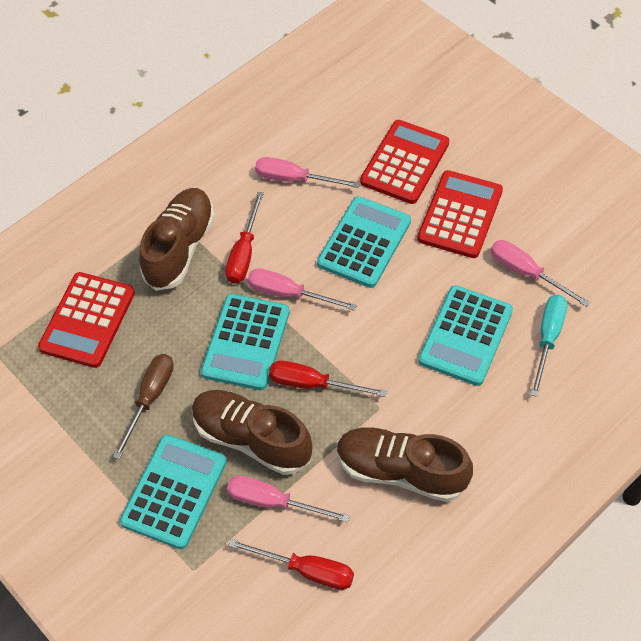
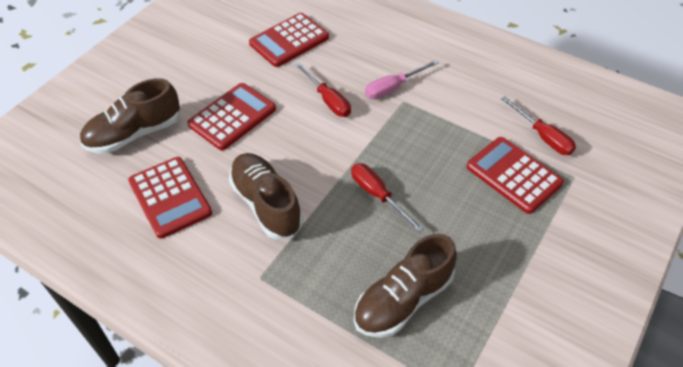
brown screwdriver: 1 -> 0
pink screwdriver: 4 -> 1
red calculator: 3 -> 4
turquoise calculator: 4 -> 0
turquoise screwdriver: 1 -> 0

